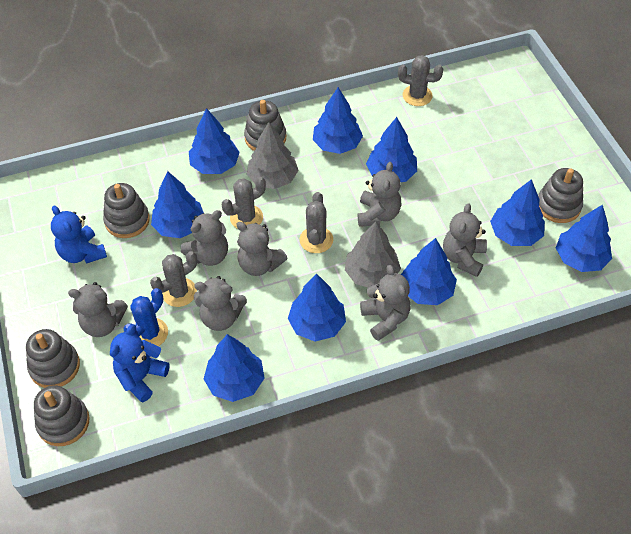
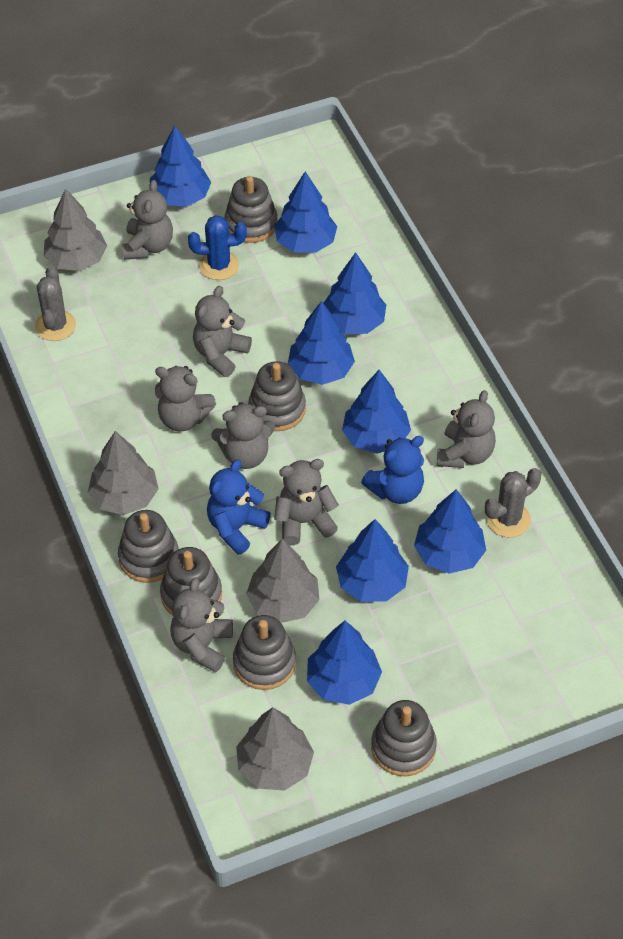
blue tree: 9 -> 8
grey cactus: 4 -> 2
grey stacking toy: 5 -> 6
grey tree: 2 -> 4

